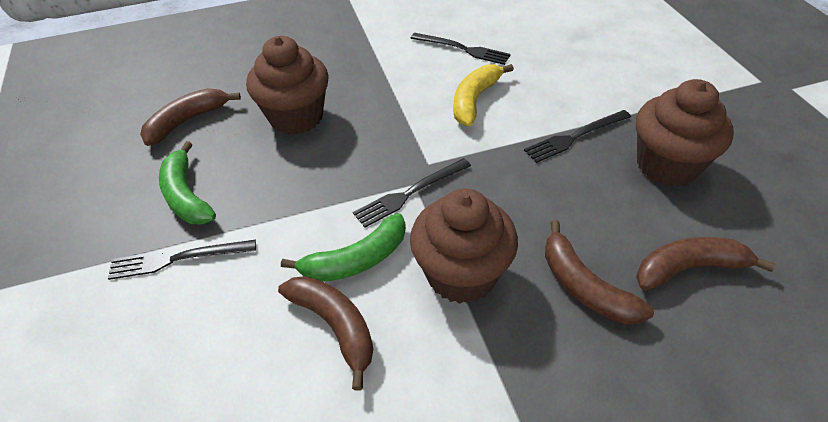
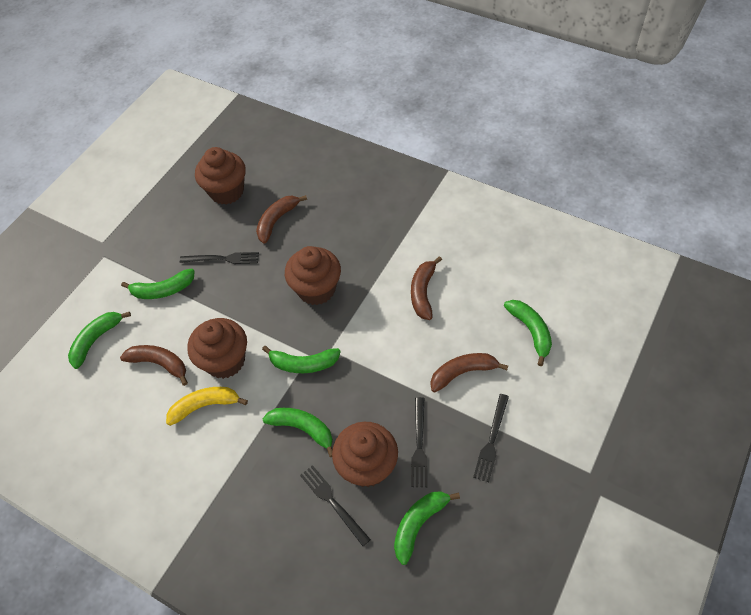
brown cupcake: 3 -> 4
green banana: 2 -> 6

